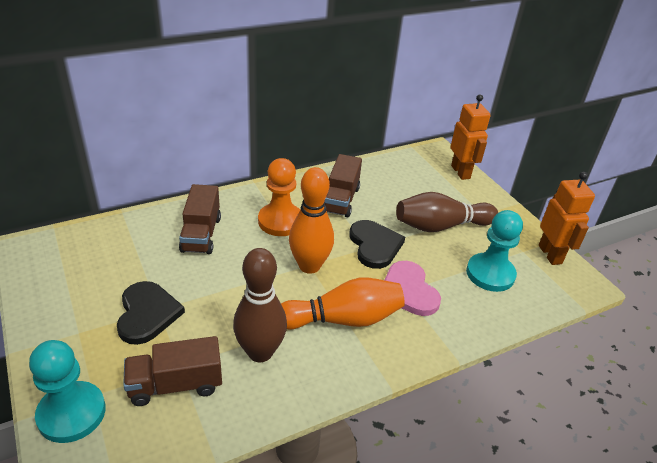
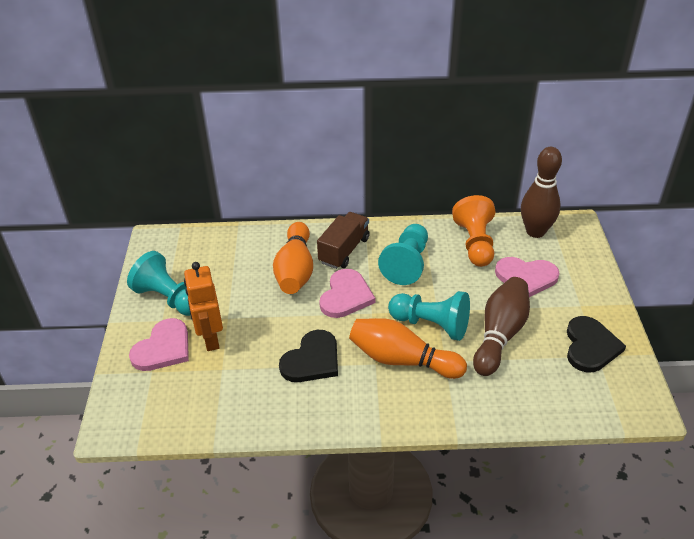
brown truck: 3 -> 1
orange robot: 2 -> 1
pink heart: 1 -> 3
turquoise pawn: 2 -> 3

